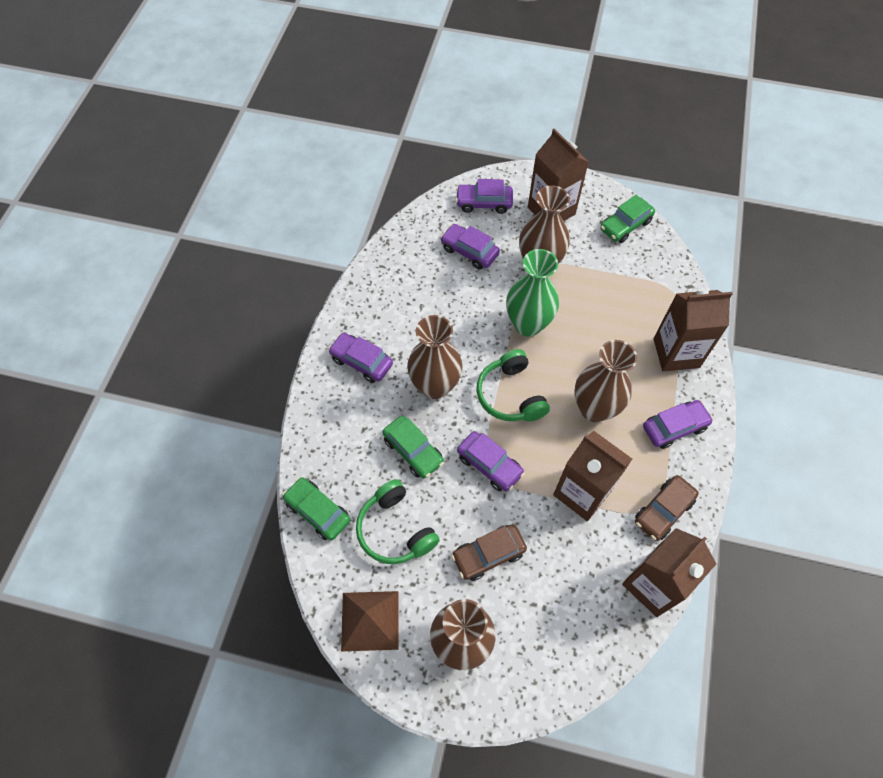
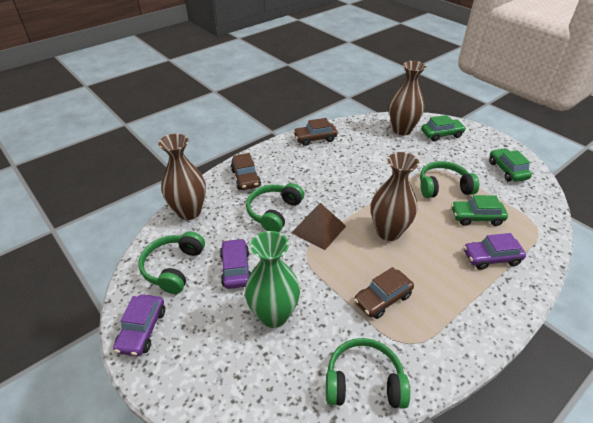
brown car: 2 -> 3
brown carton: 4 -> 0
brown vase: 4 -> 3
green headphones: 2 -> 4
purple car: 5 -> 3

